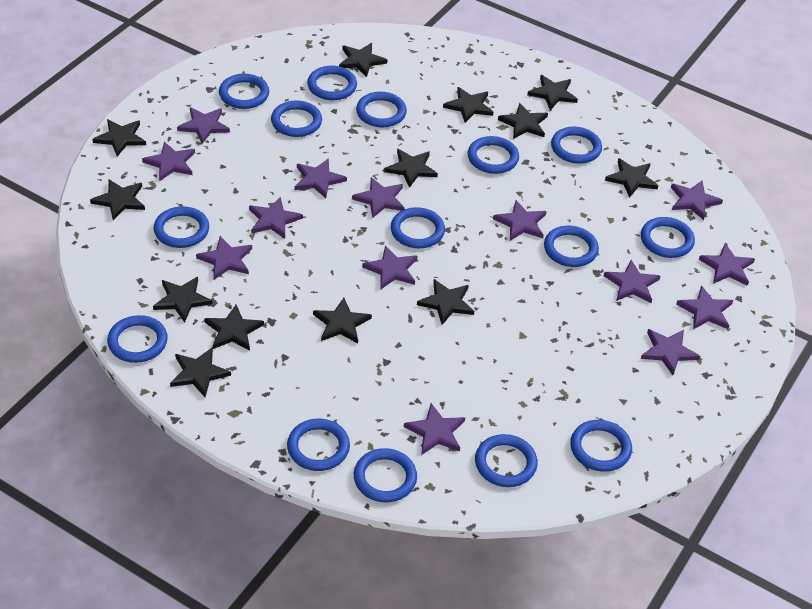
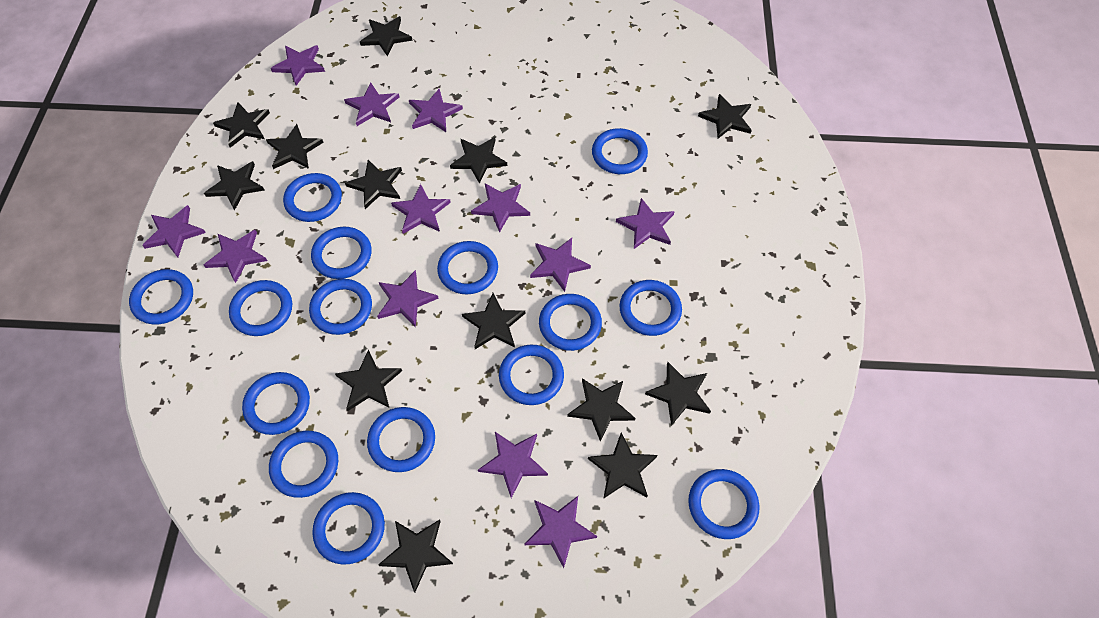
purple star: 14 -> 12

